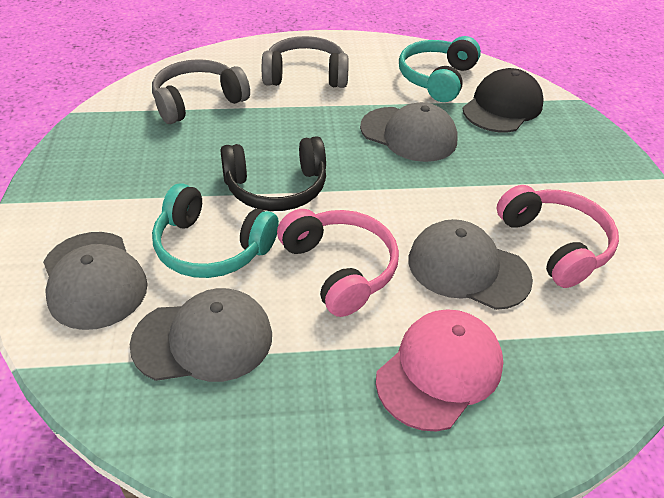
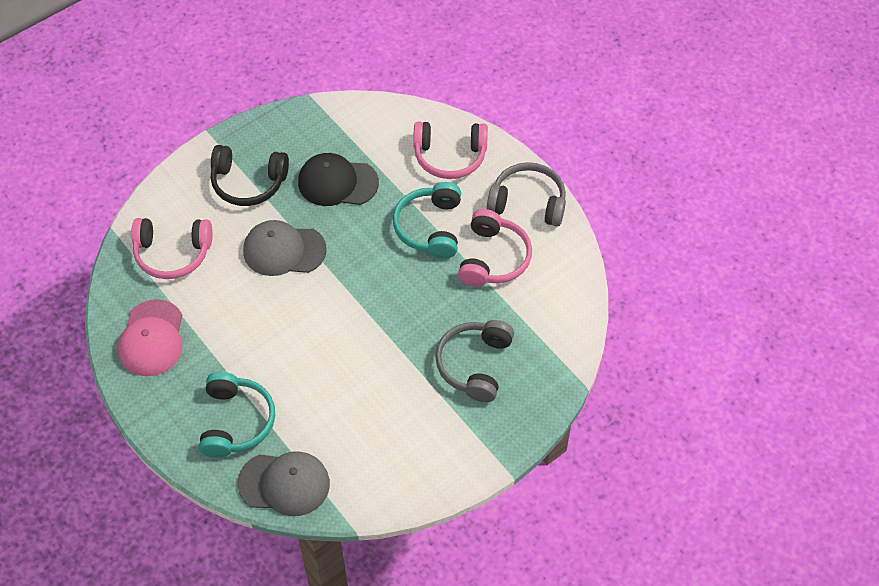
grey cap: 4 -> 2
pink headphones: 2 -> 3

